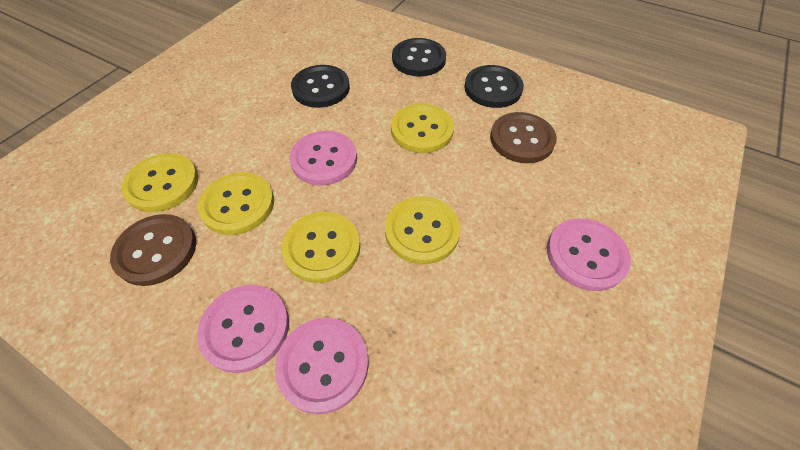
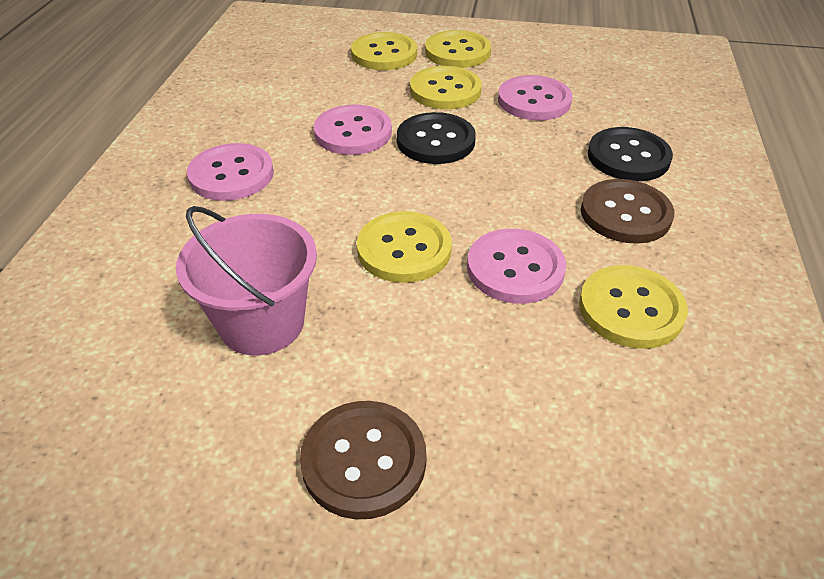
black button: 3 -> 2
pink bucket: 0 -> 1

